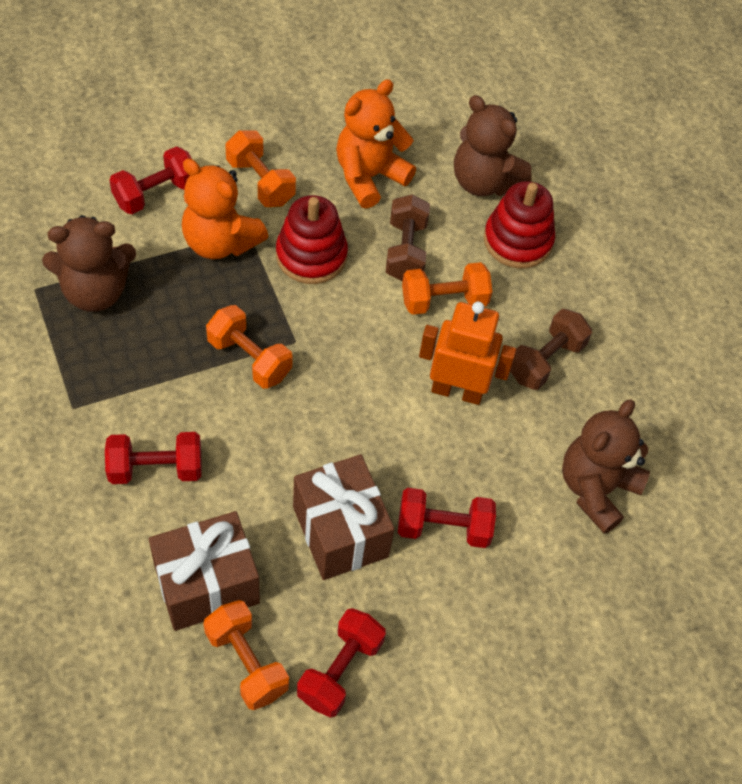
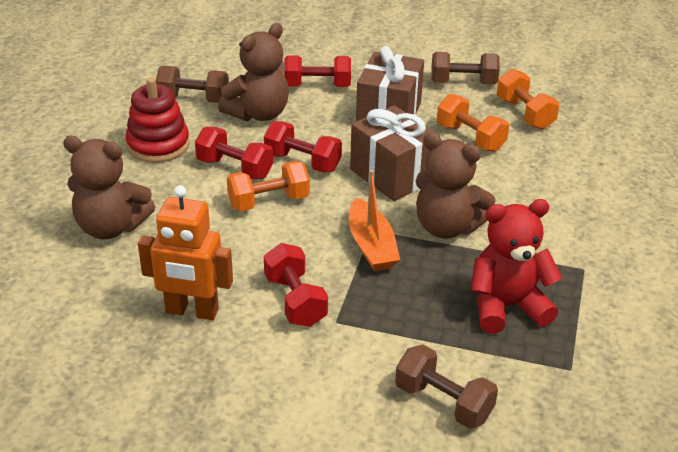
brown dumbbell: 2 -> 3
orange boat: 0 -> 1
orange dumbbell: 4 -> 3
orange teddy bear: 2 -> 0
red stacking toy: 2 -> 1
red teddy bear: 0 -> 1

